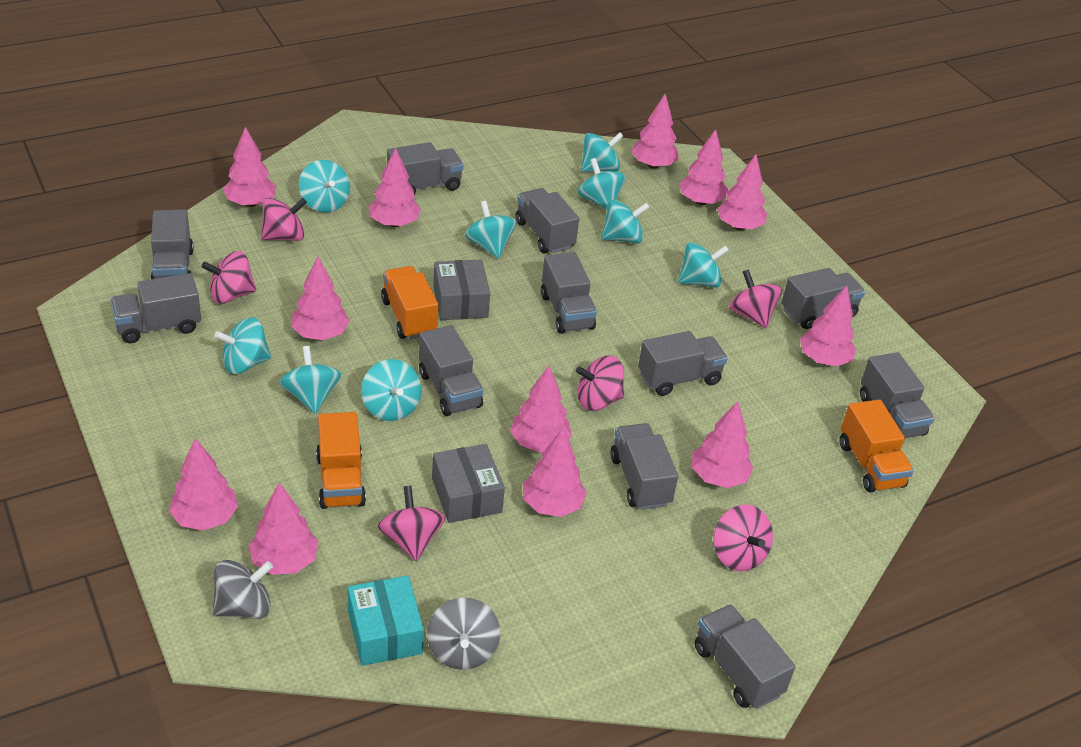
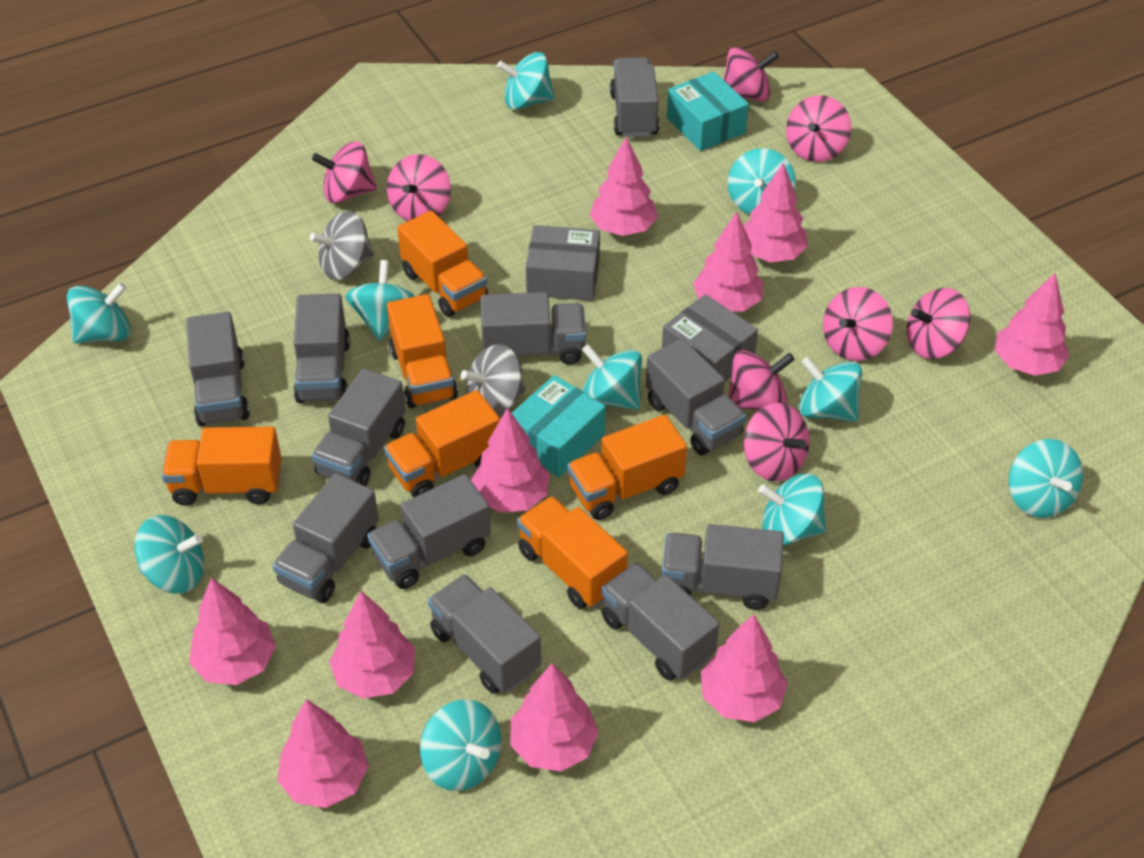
orange truck: 3 -> 6
pink spinning top: 6 -> 8
pink tree: 12 -> 10
turquoise box: 1 -> 2
turquoise spinning top: 9 -> 10

